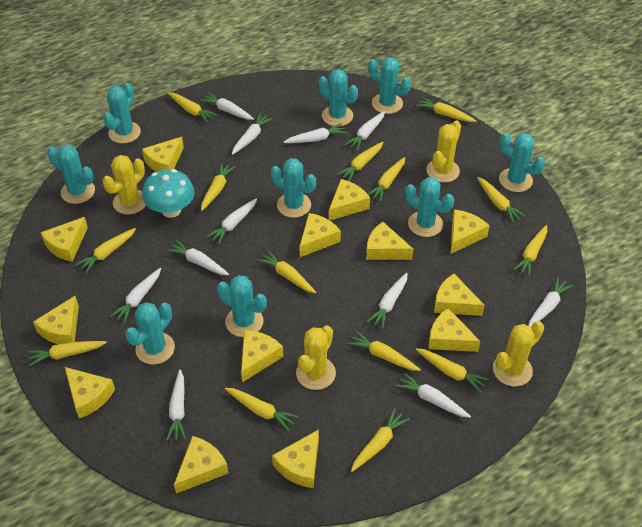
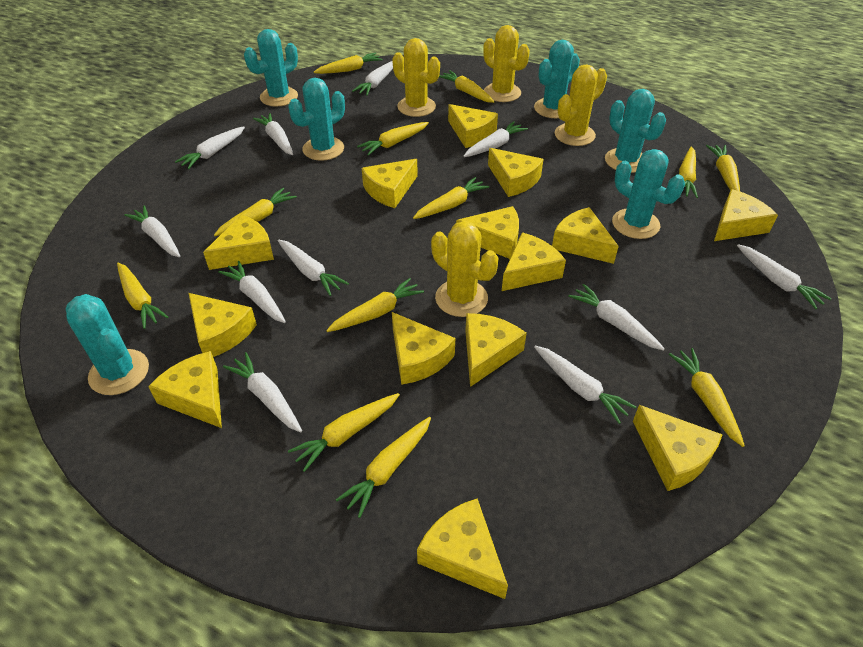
turquoise cactus: 9 -> 6
turquoise mushroom: 1 -> 0
yellow carrot: 14 -> 12
yellow cheese: 13 -> 14

